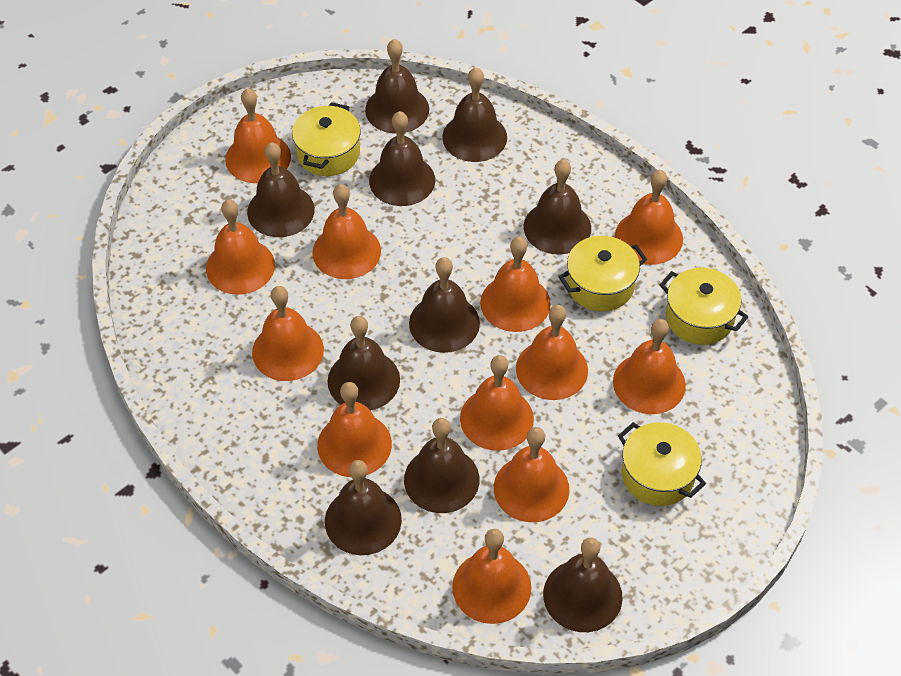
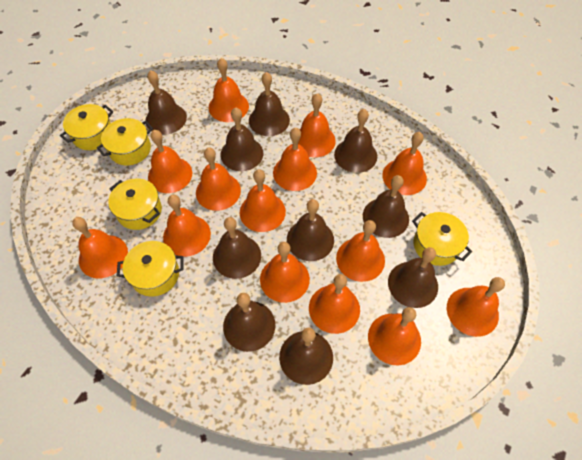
orange bell: 12 -> 14
yellow pot: 4 -> 5

